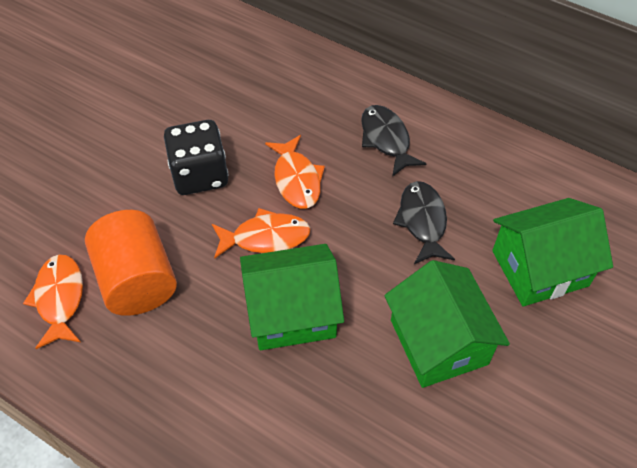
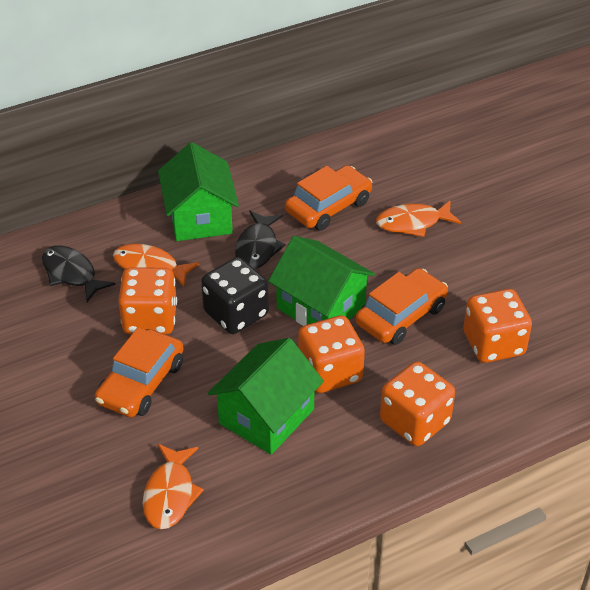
orange car: 0 -> 3
orange cylinder: 1 -> 0
orange dice: 0 -> 4

